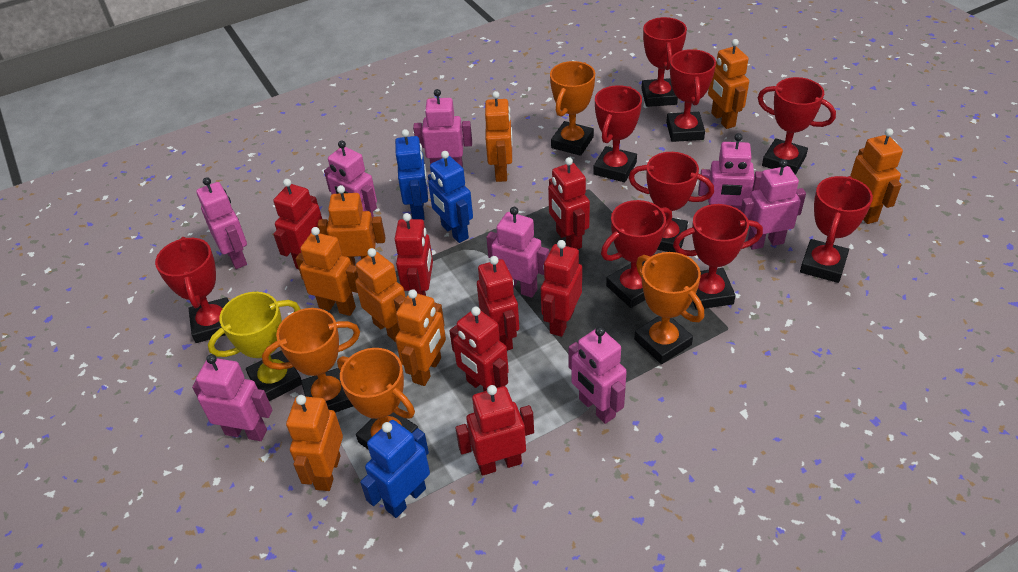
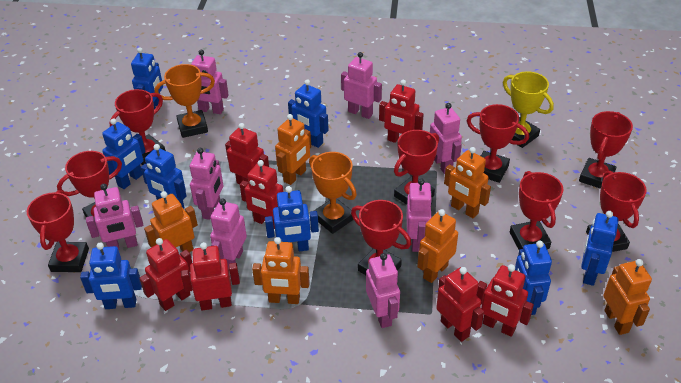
blue robot: 3 -> 8
orange robot: 8 -> 6
orange trophy: 4 -> 2

